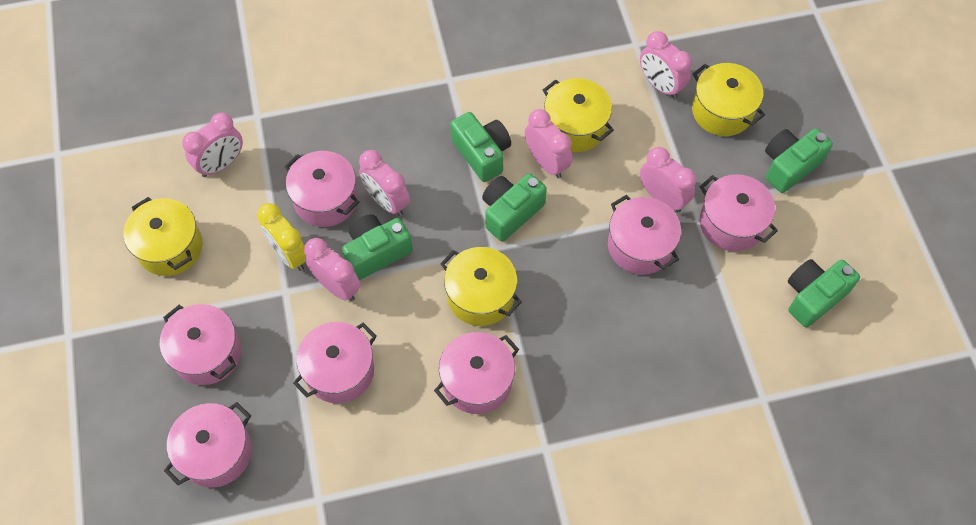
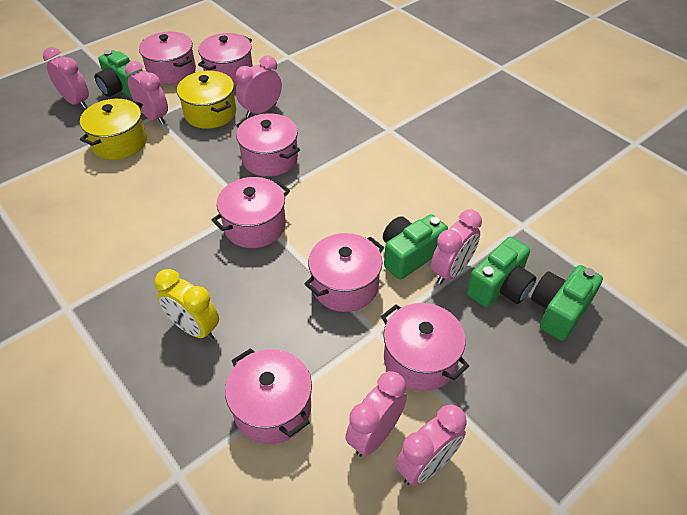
green camera: 5 -> 4
yellow pot: 4 -> 2

